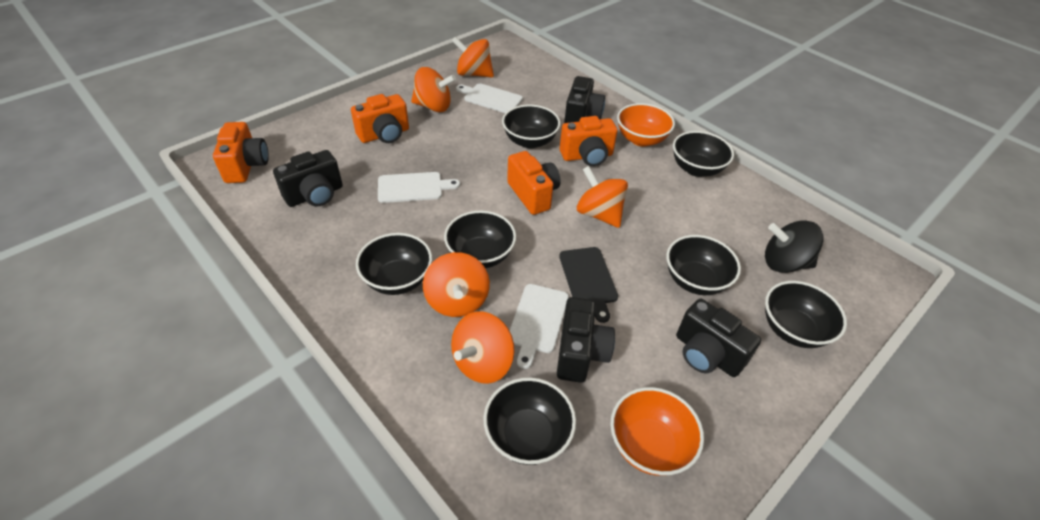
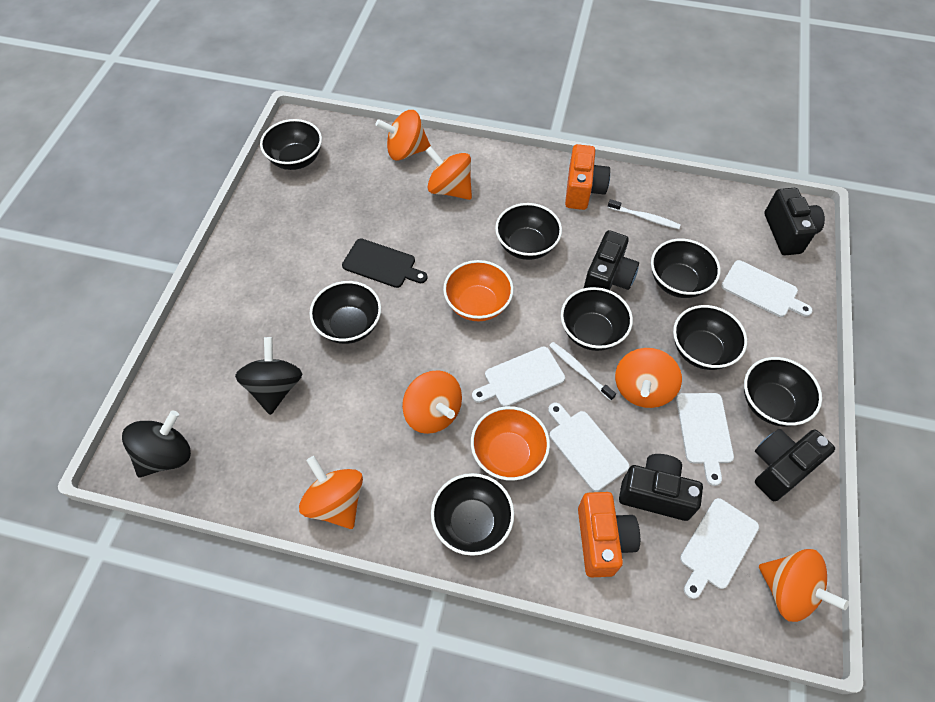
black bowl: 7 -> 8
black spinning top: 1 -> 2
orange camera: 4 -> 2
orange spinning top: 5 -> 6
white cutting board: 3 -> 5
white toothbrush: 0 -> 2

